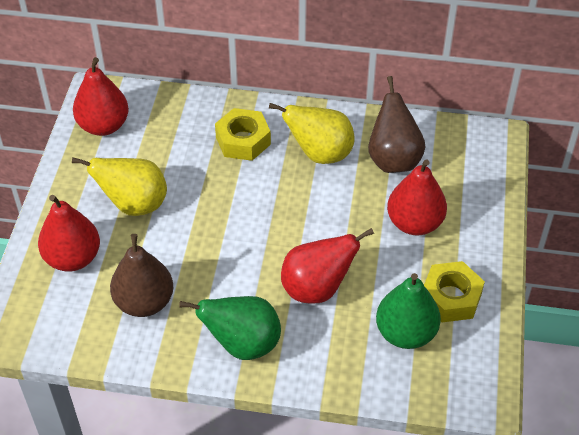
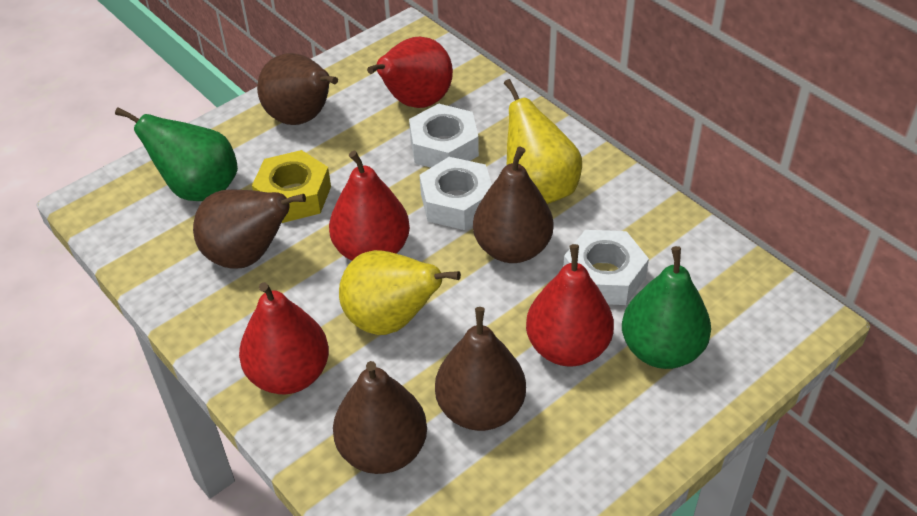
brown pear: 2 -> 5
white nut: 0 -> 3
yellow nut: 2 -> 1

